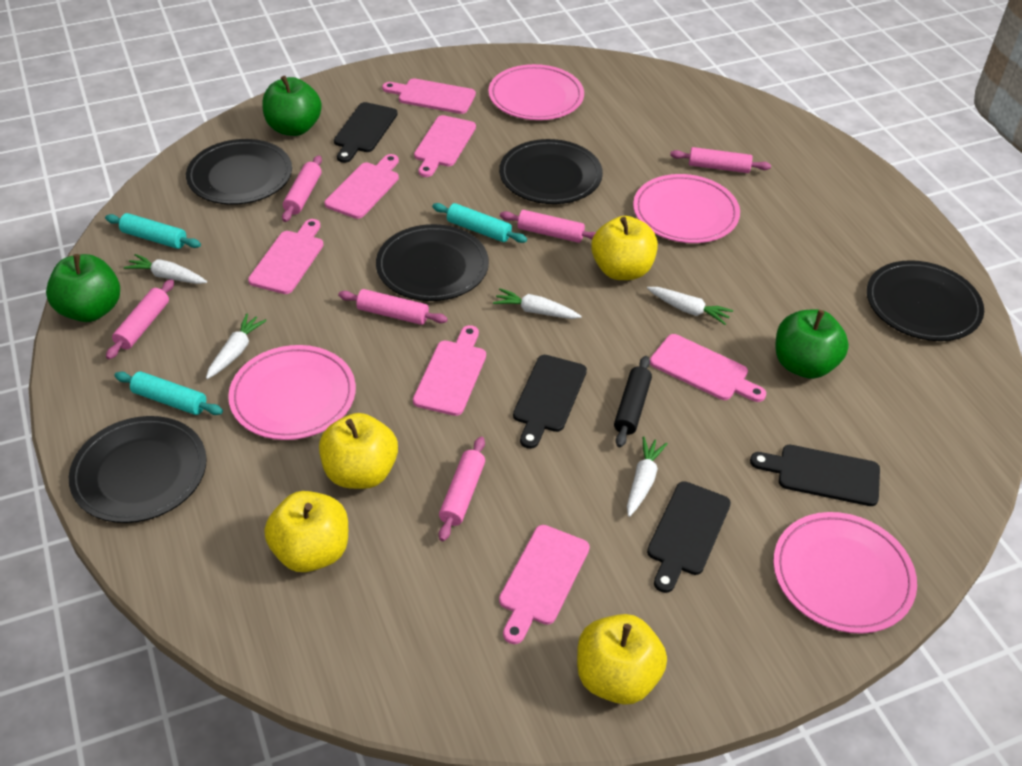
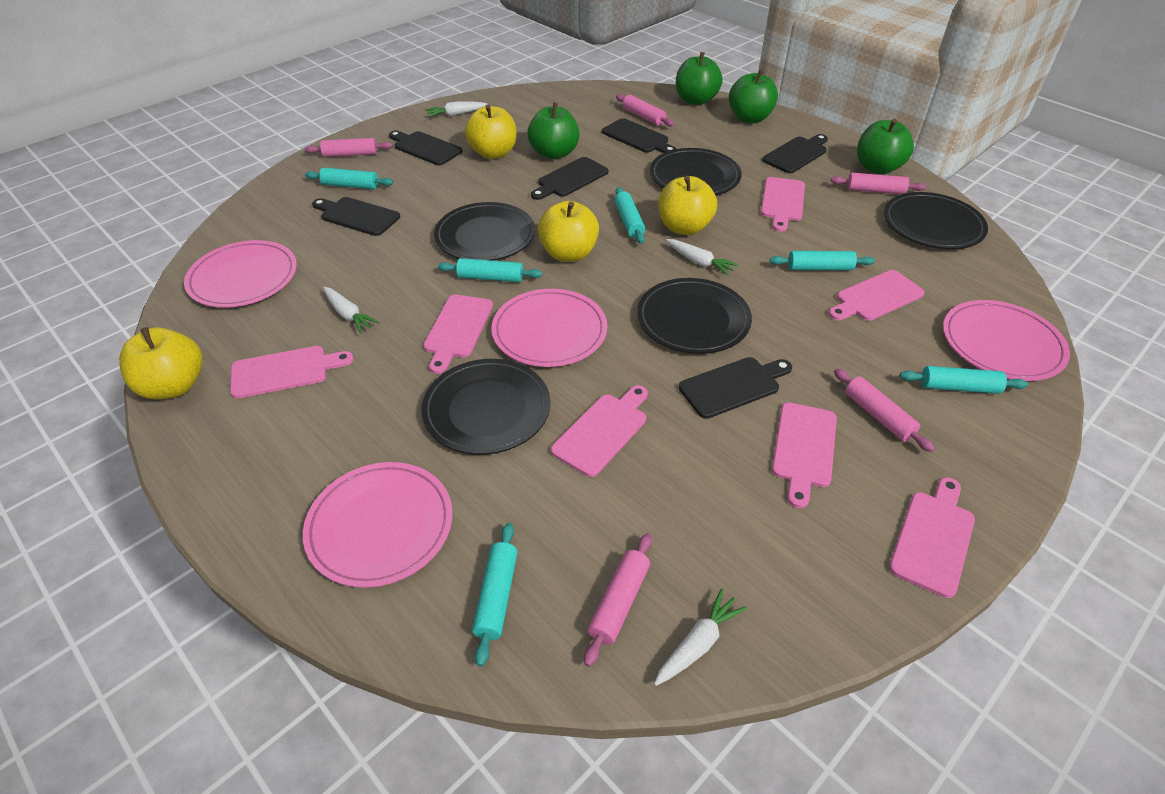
black cutting board: 4 -> 6
black rolling pin: 1 -> 0
green apple: 3 -> 4
pink rolling pin: 6 -> 5
turquoise rolling pin: 3 -> 6
white carrot: 5 -> 4

